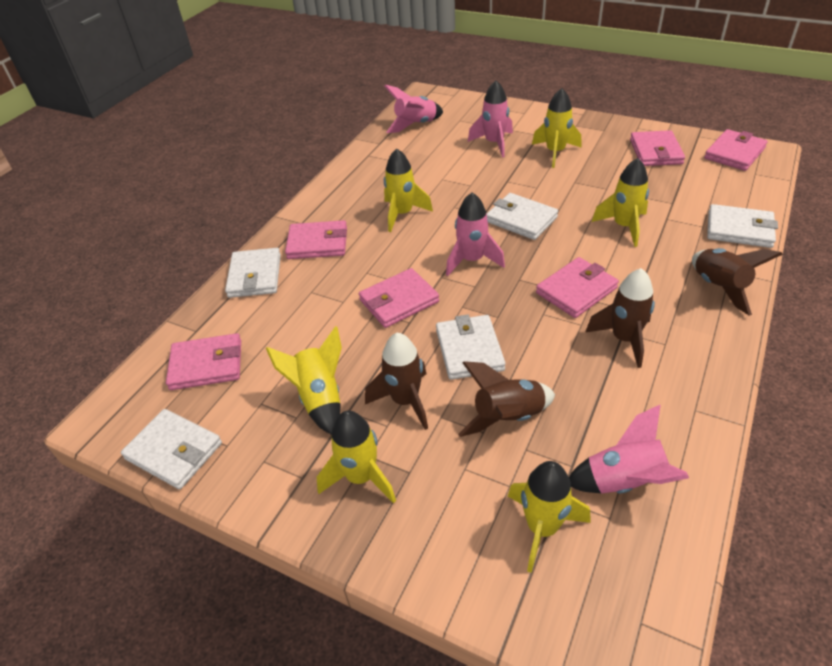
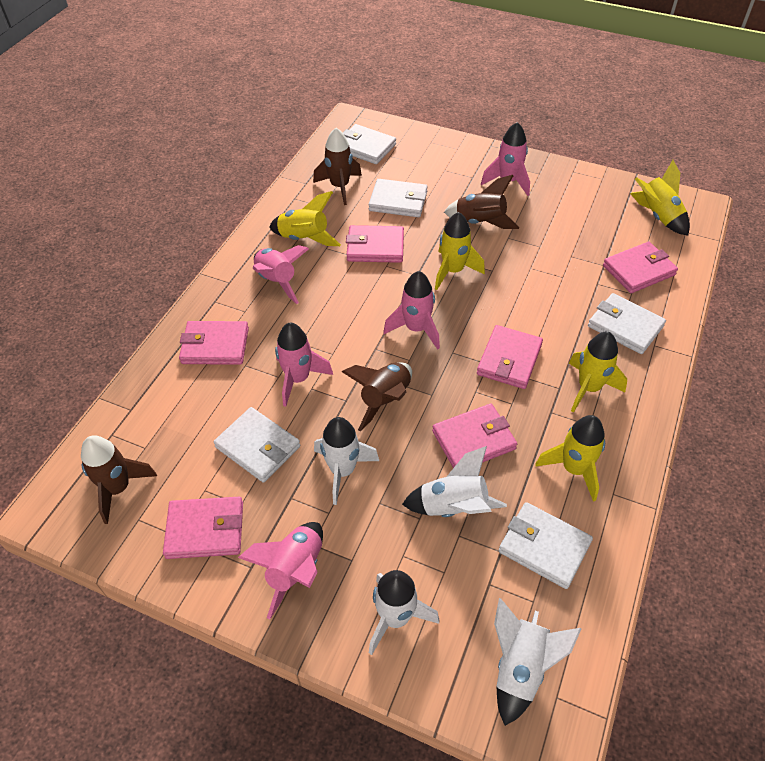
pink rocket: 4 -> 5
white rocket: 0 -> 4
yellow rocket: 6 -> 5

